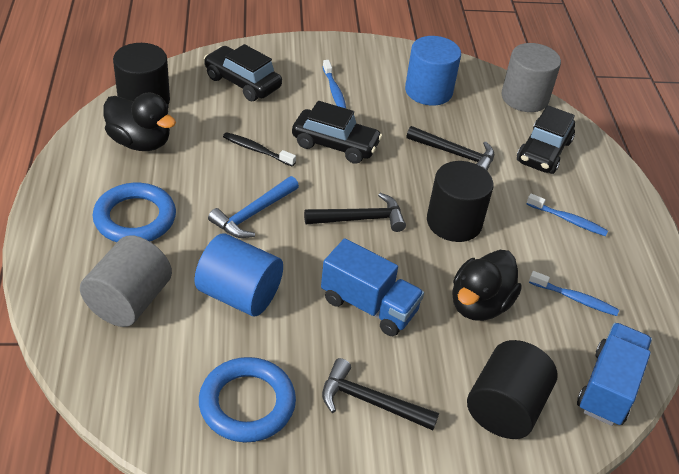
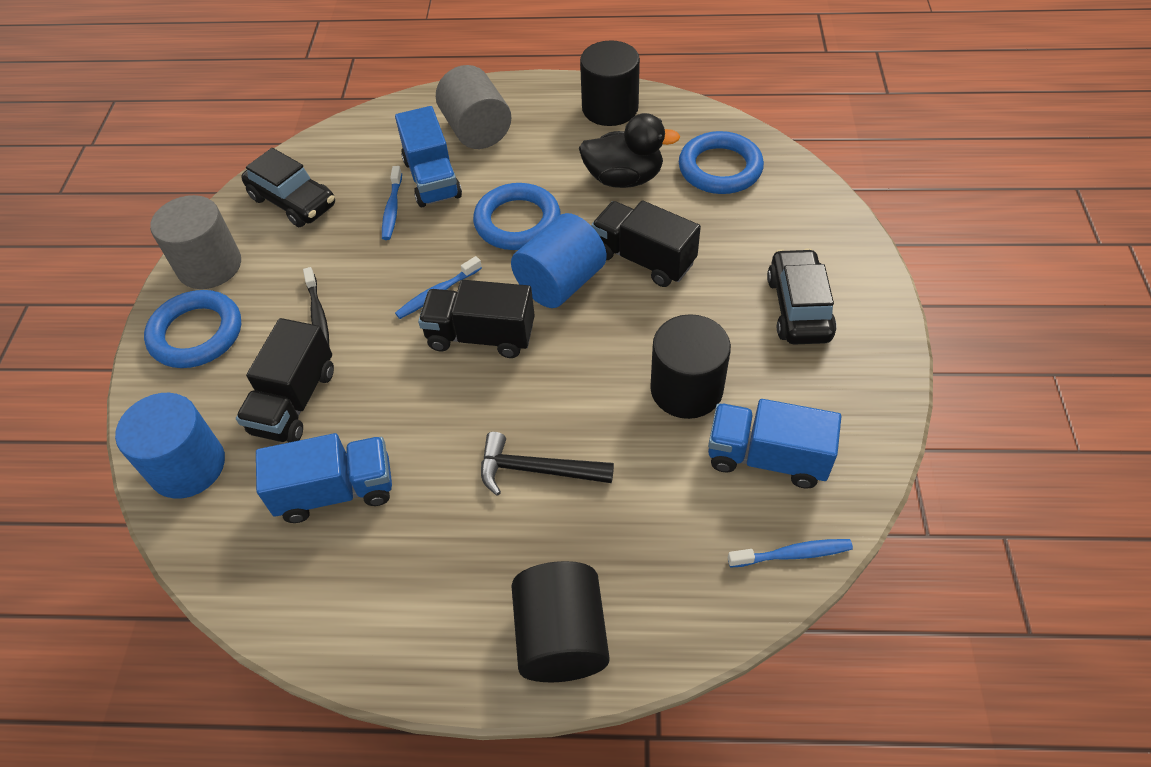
black car: 3 -> 2
black duck: 2 -> 1
black hammer: 3 -> 1
black truck: 0 -> 3
blue hammer: 1 -> 0
blue ring: 2 -> 3
blue truck: 2 -> 3

